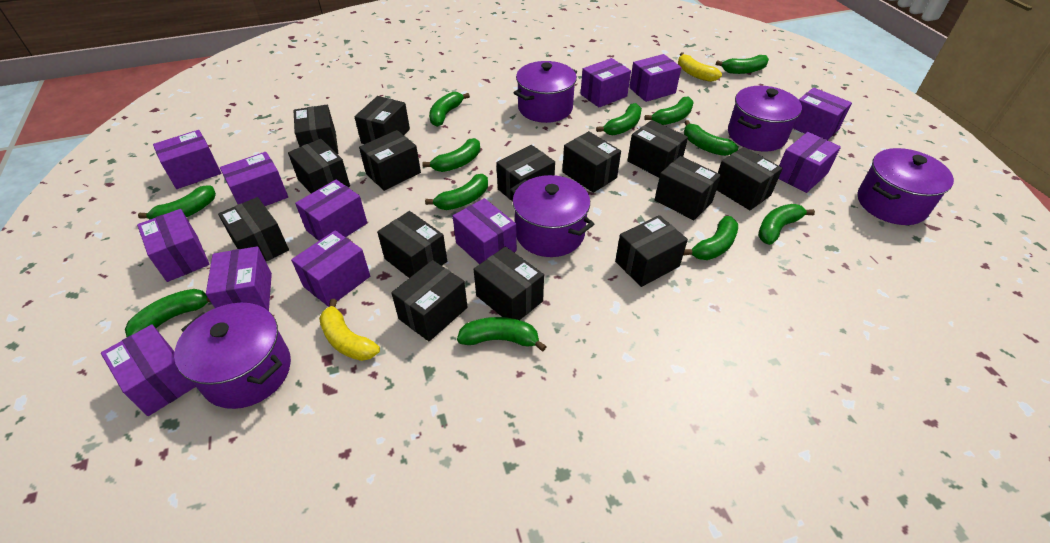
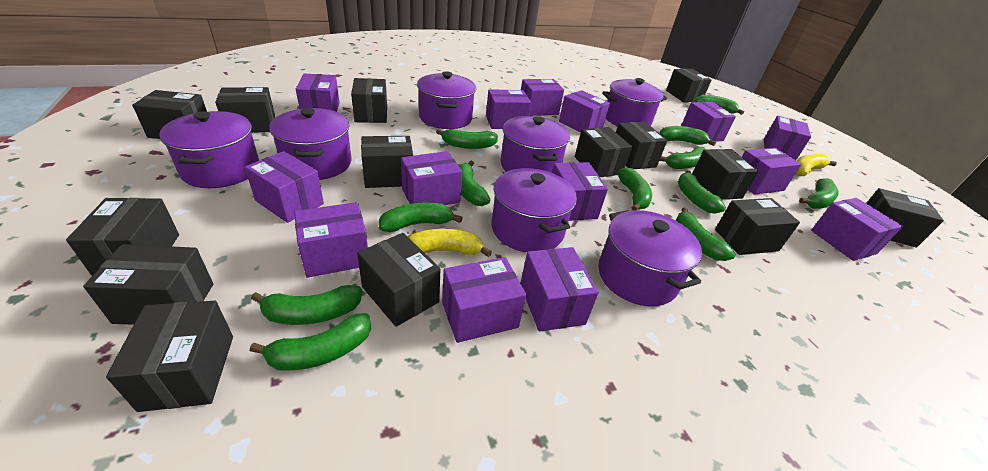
purple box: 12 -> 14
purple pot: 5 -> 7

